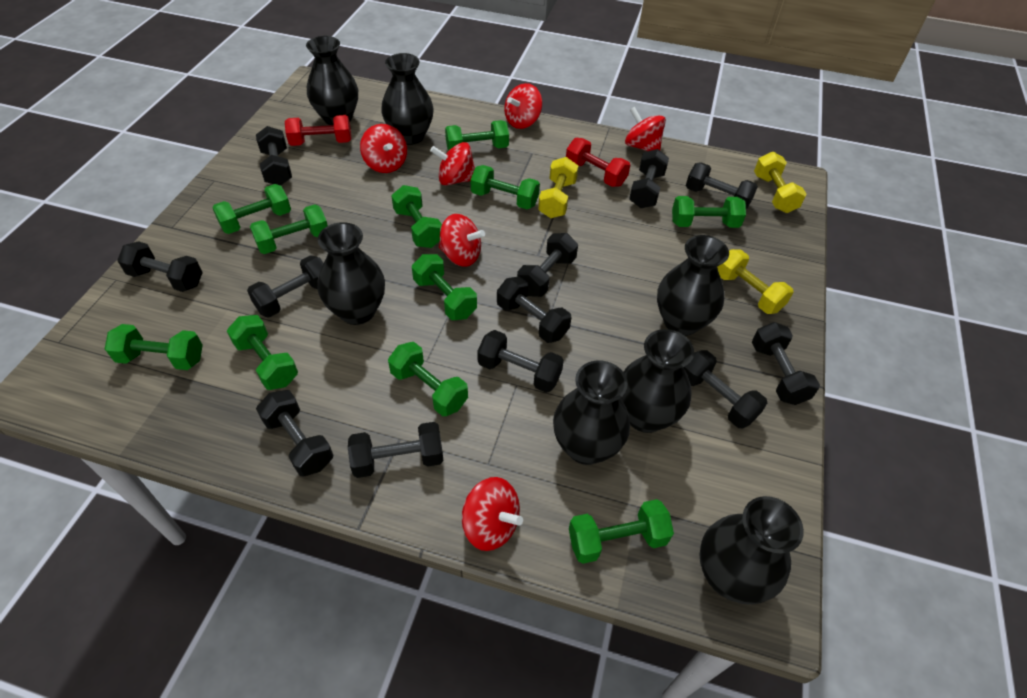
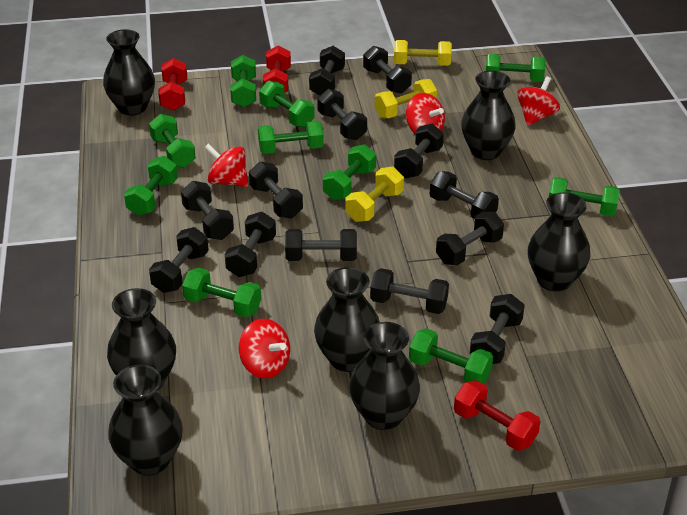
black dumbbell: 12 -> 13
green dumbbell: 11 -> 10
red dumbbell: 2 -> 3
red spinning top: 6 -> 4

